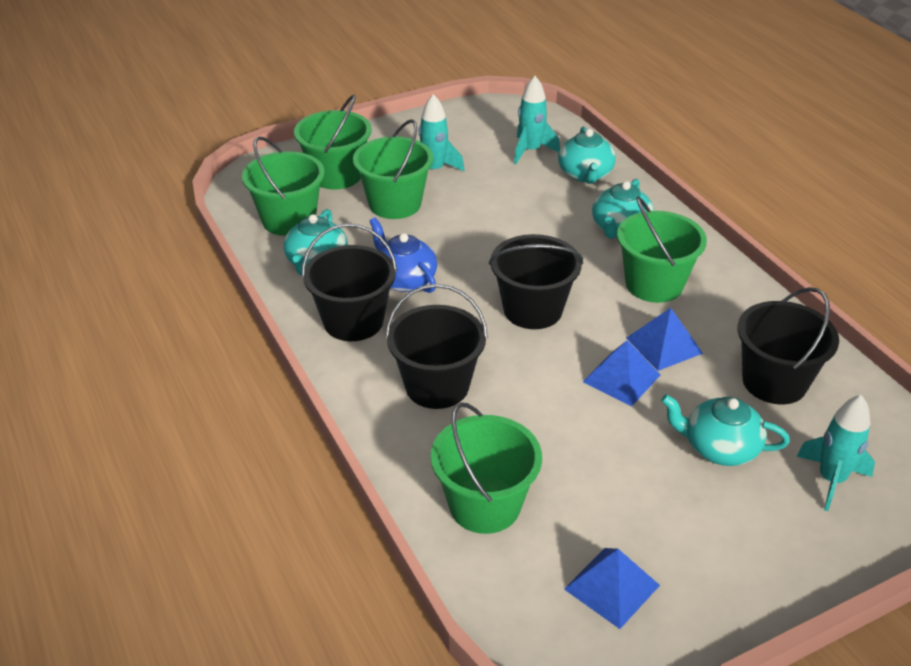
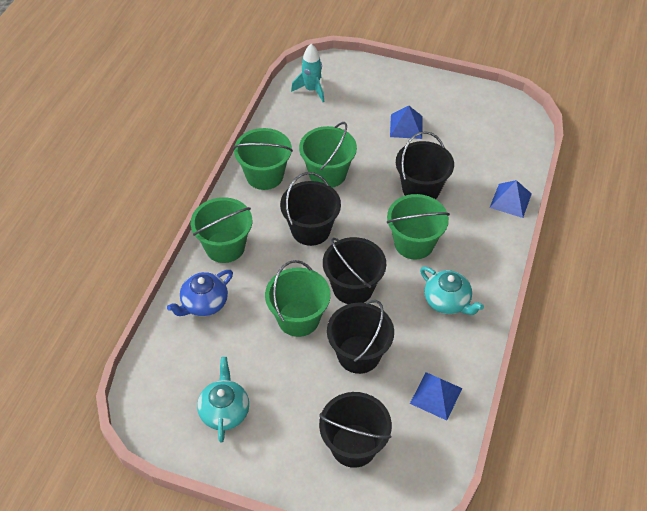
black bucket: 4 -> 5
turquoise rocket: 3 -> 1
turquoise teapot: 4 -> 2

